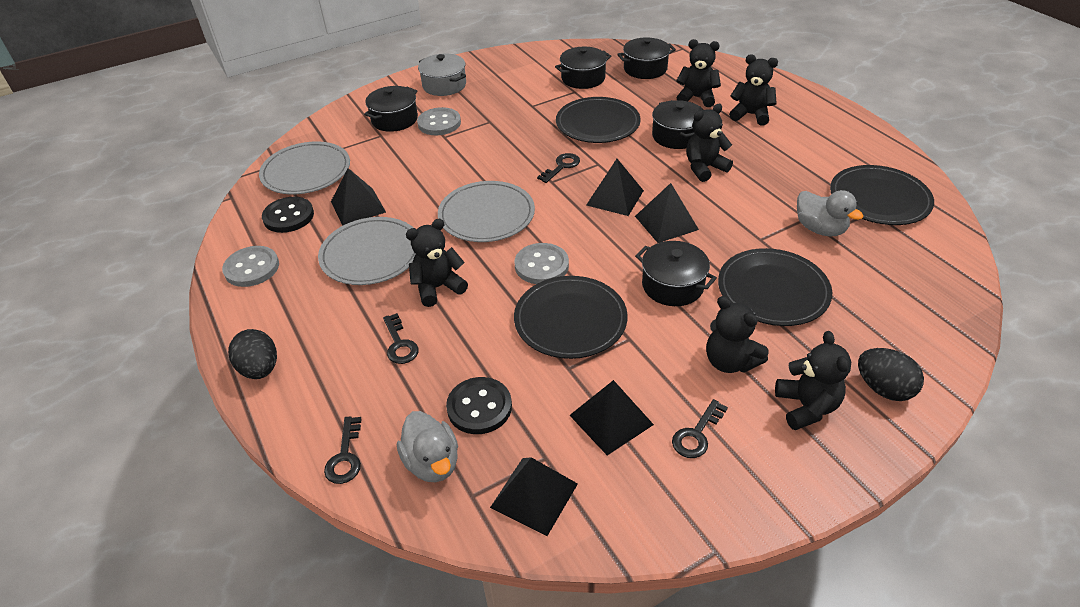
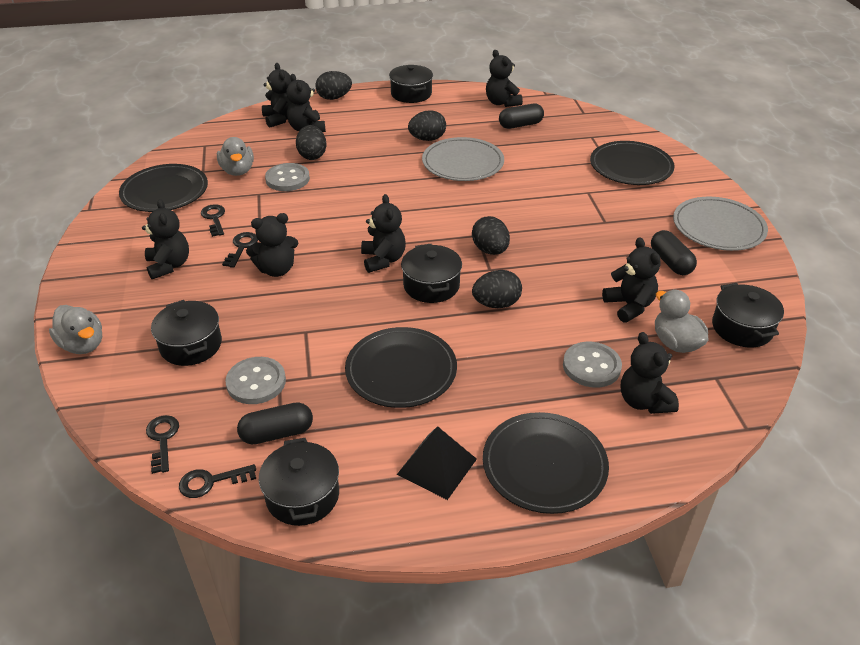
black button: 2 -> 0
black capsule: 0 -> 3
black egg: 2 -> 5
black pyramid: 5 -> 1
black teddy bear: 6 -> 8
grey duck: 2 -> 3
grey plate: 3 -> 2
grey pot: 1 -> 0

